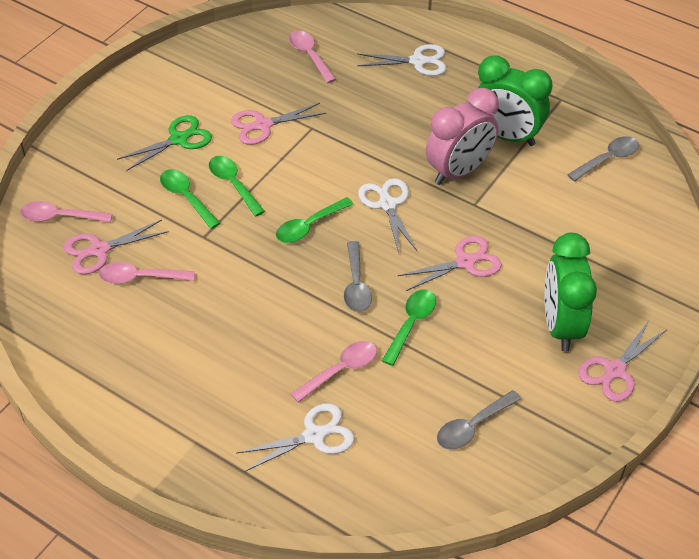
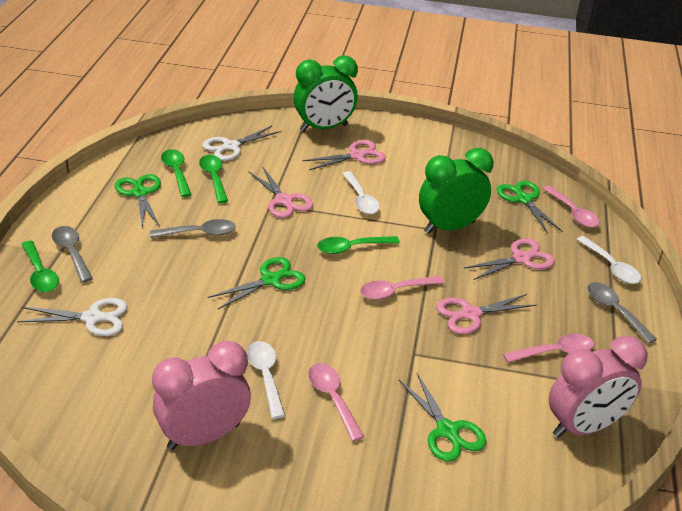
green scissors: 1 -> 4
pink clock: 1 -> 2
white scissors: 3 -> 2
white spoon: 0 -> 3

